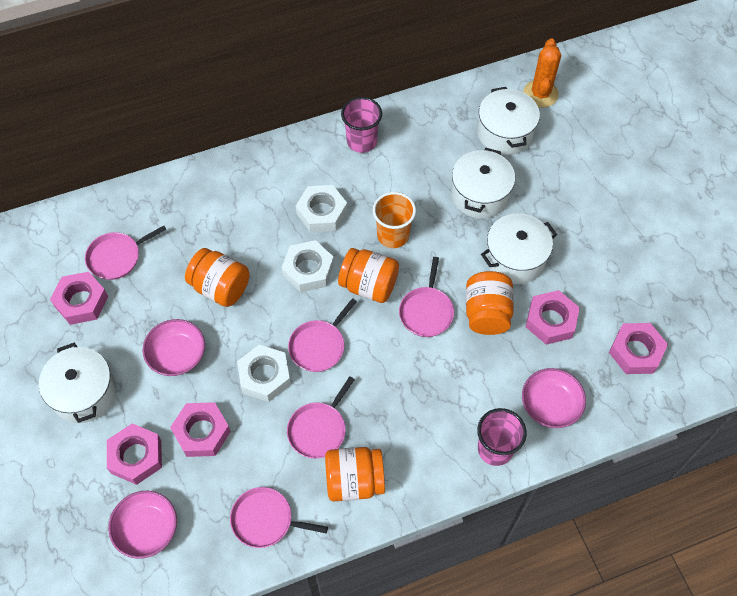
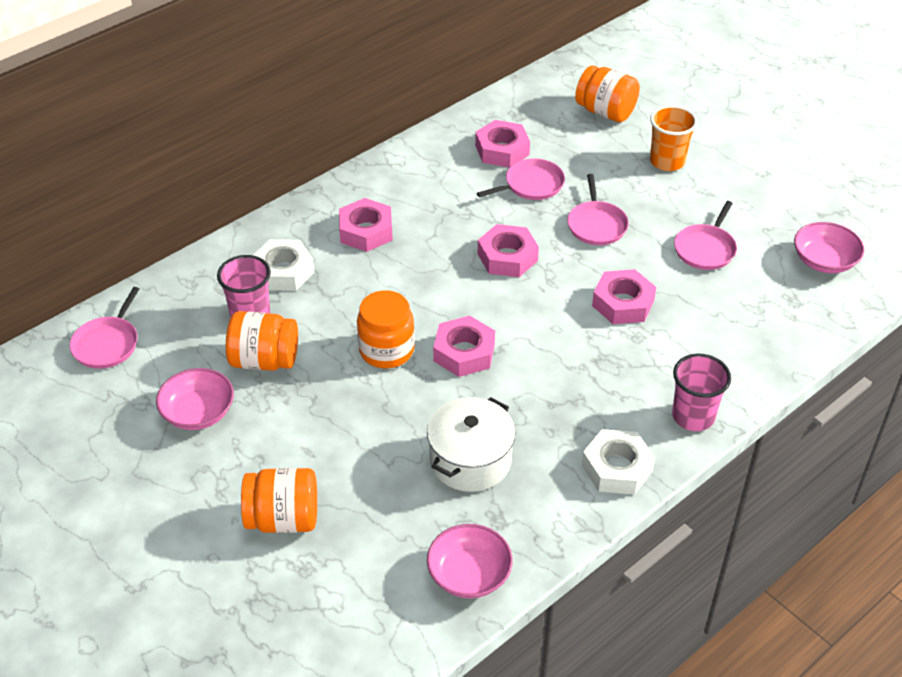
orange cactus: 1 -> 0
pink pan: 5 -> 4
white nut: 3 -> 2
white pot: 4 -> 1

